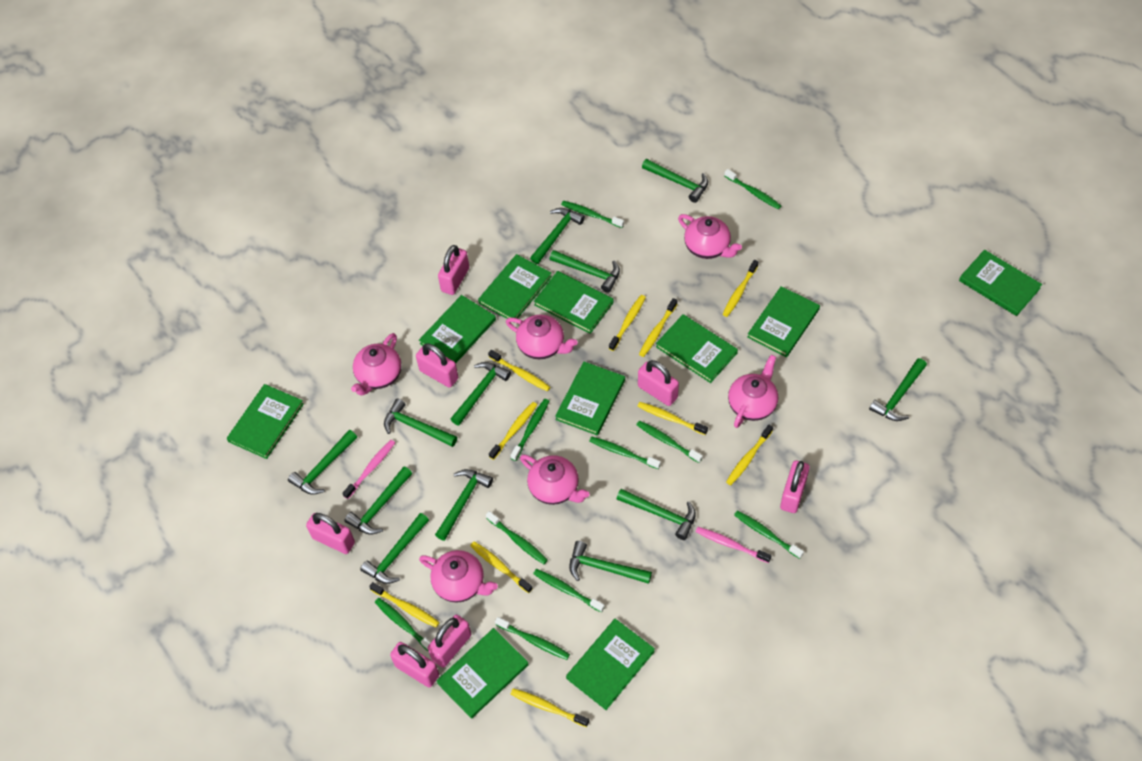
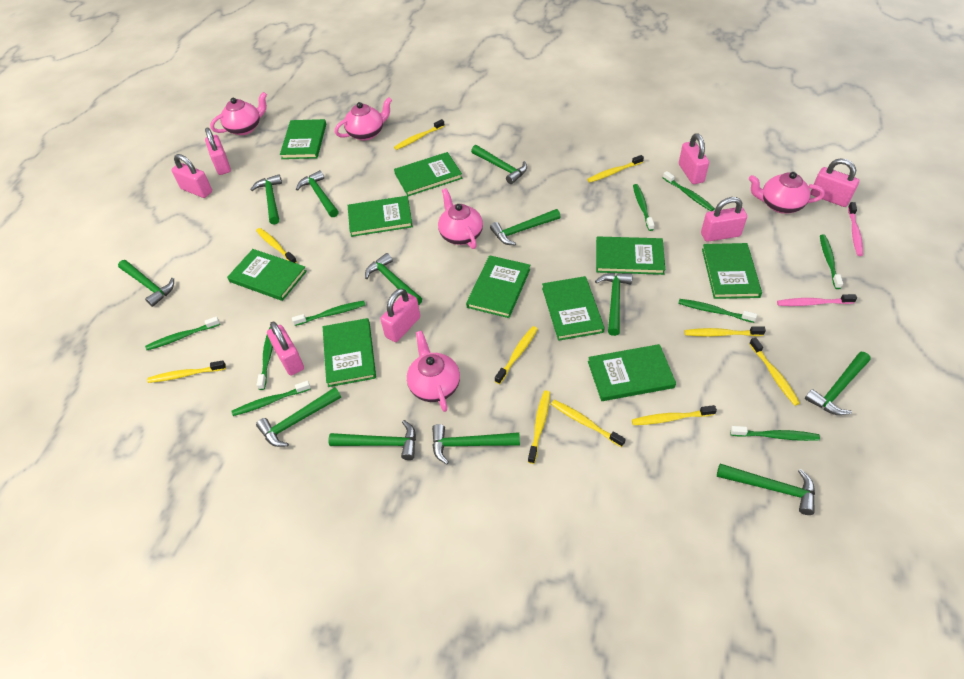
green toothbrush: 10 -> 9
pink teapot: 6 -> 5

